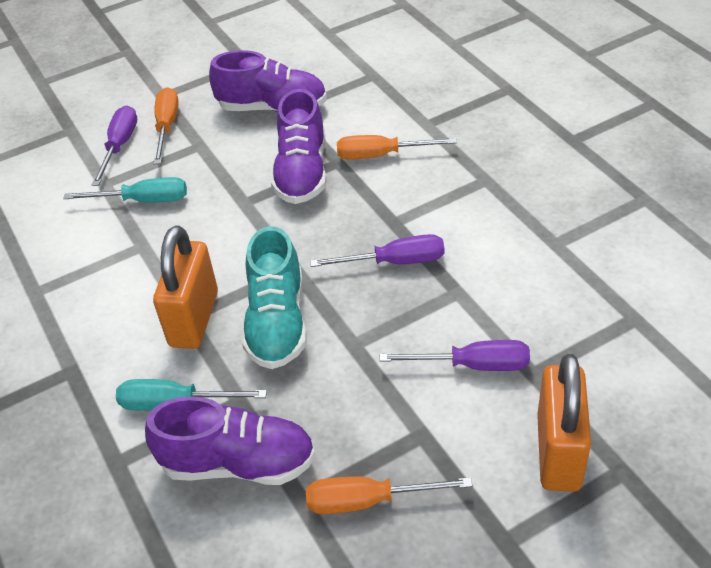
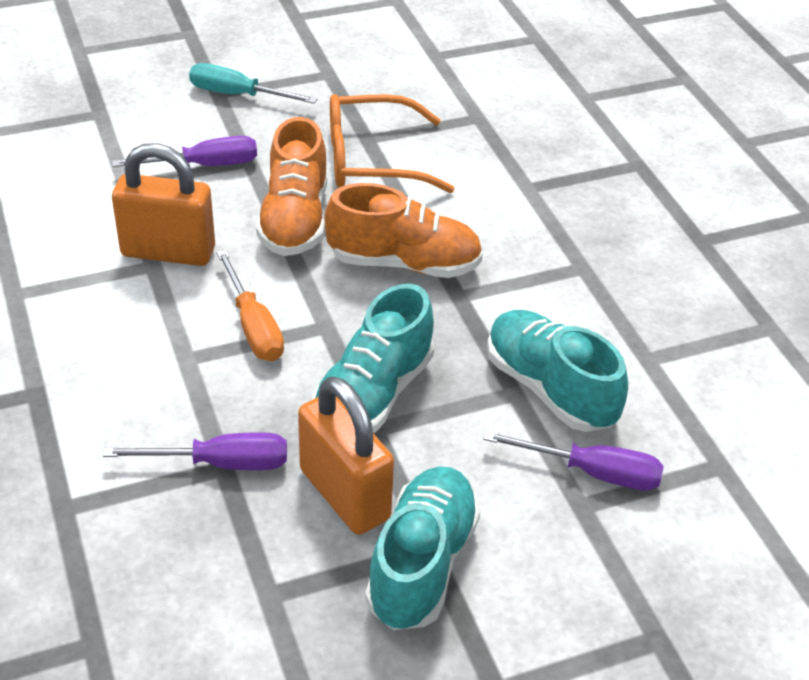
orange glasses: 0 -> 1
orange screwdriver: 3 -> 1
orange shoe: 0 -> 2
purple shoe: 3 -> 0
turquoise screwdriver: 2 -> 1
turquoise shoe: 1 -> 3

